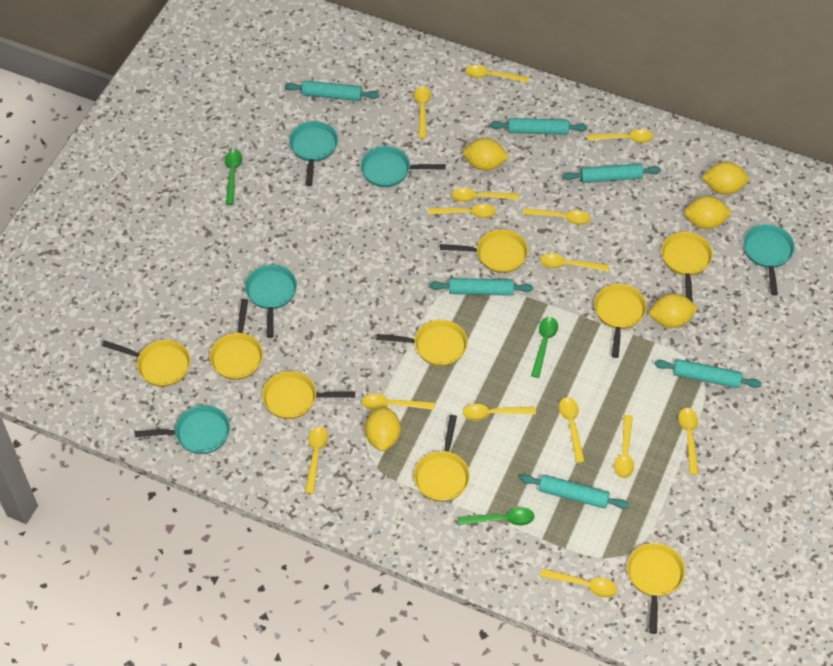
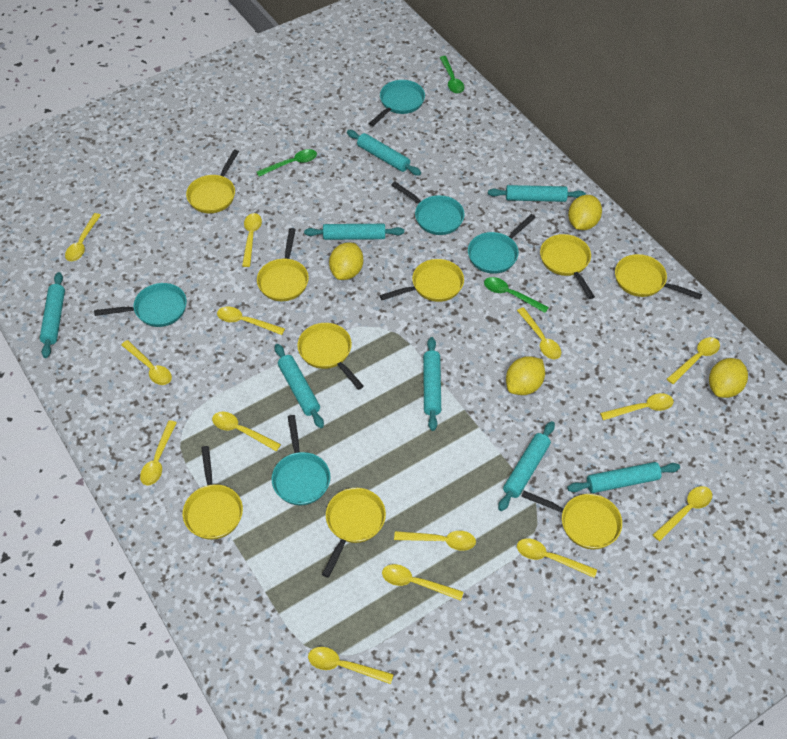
turquoise rolling pin: 6 -> 8
yellow lemon: 5 -> 4

